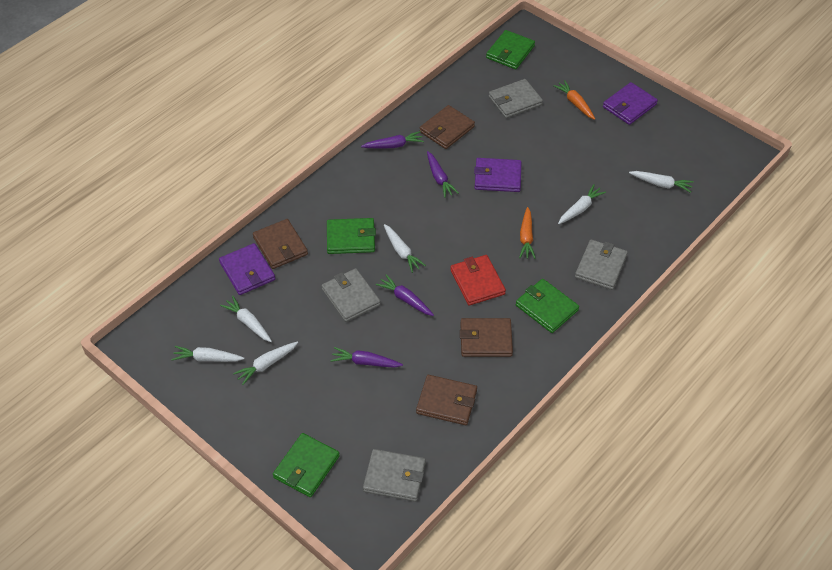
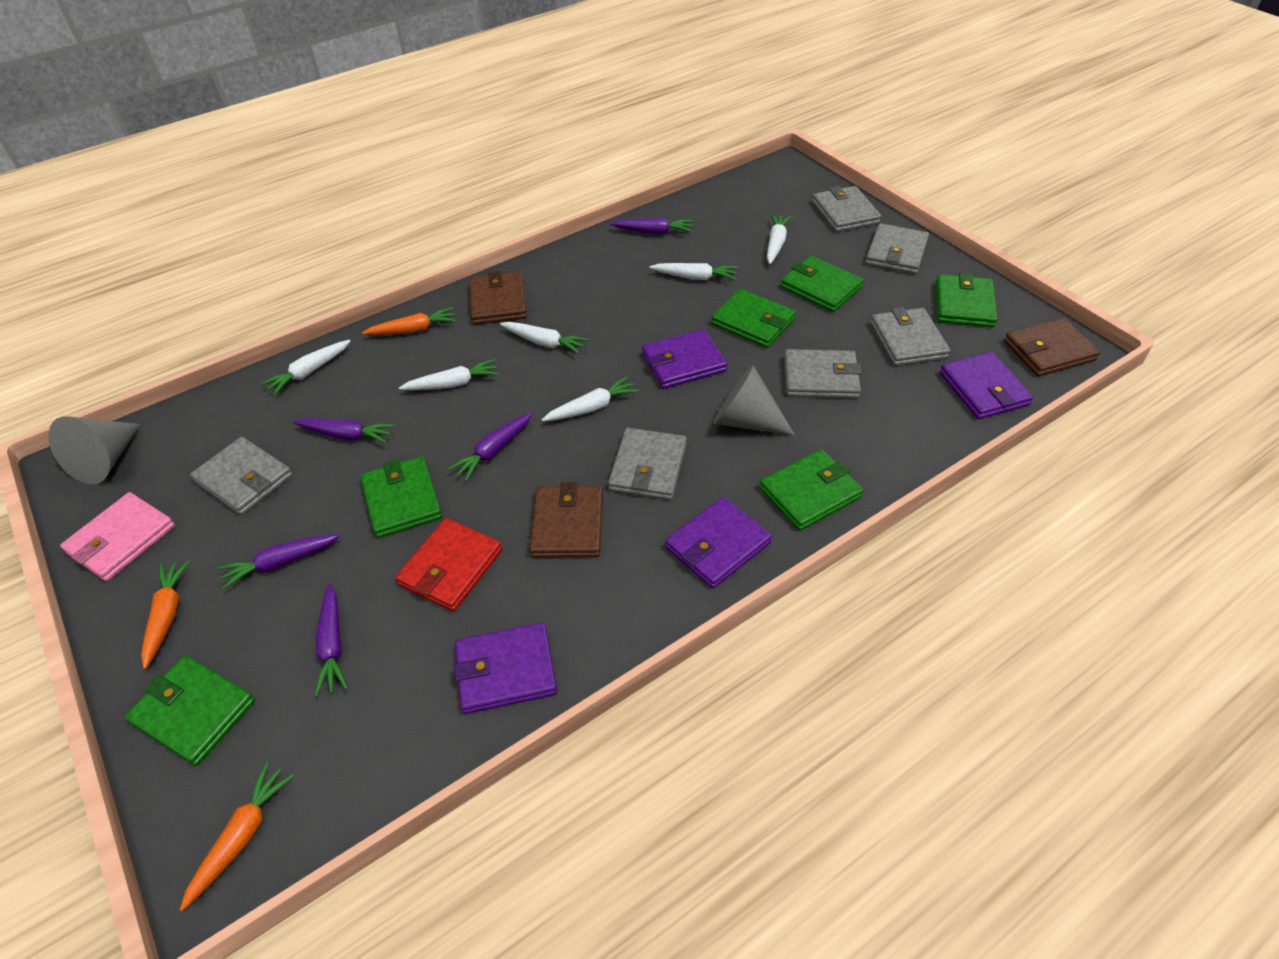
brown wallet: 4 -> 3
green wallet: 4 -> 6
grey cone: 0 -> 2
grey wallet: 4 -> 6
orange carrot: 2 -> 3
pink wallet: 0 -> 1
purple carrot: 4 -> 5
purple wallet: 3 -> 4

